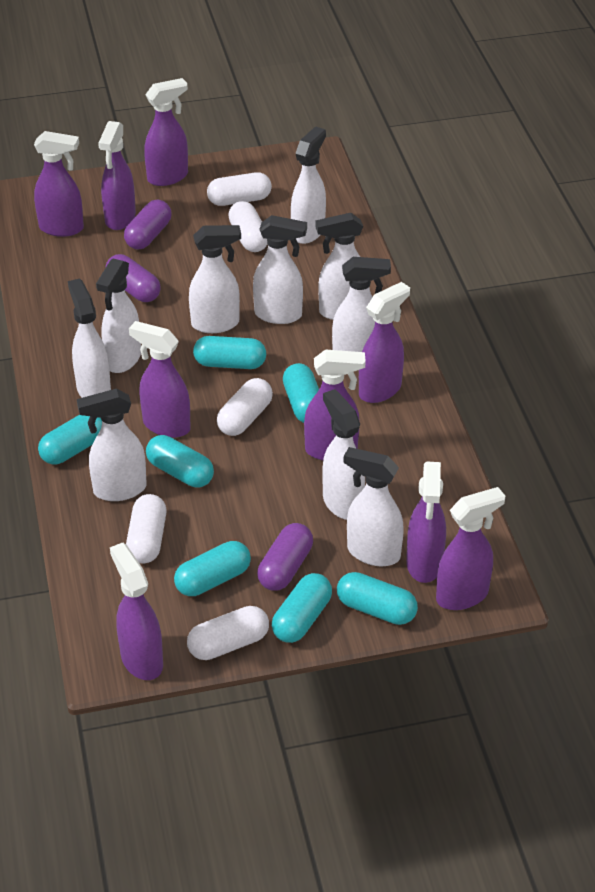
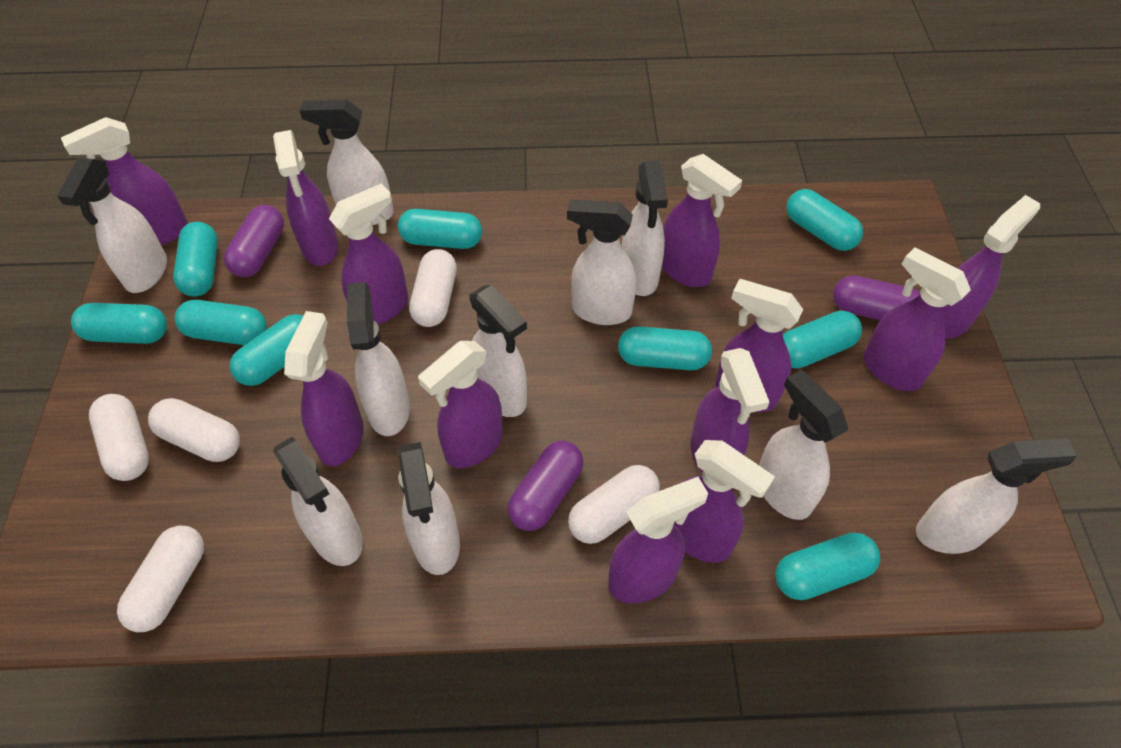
purple spray bottle: 9 -> 12
turquoise capsule: 7 -> 9

